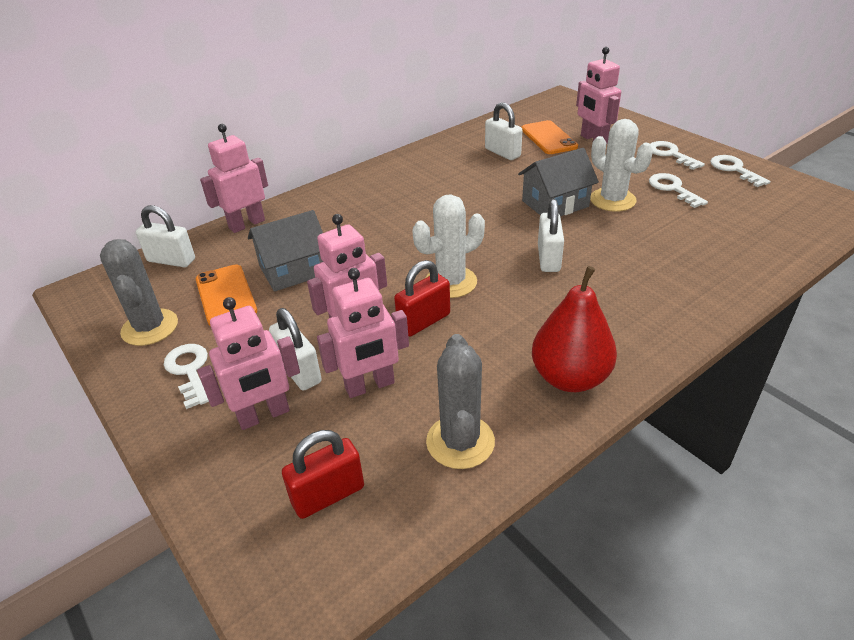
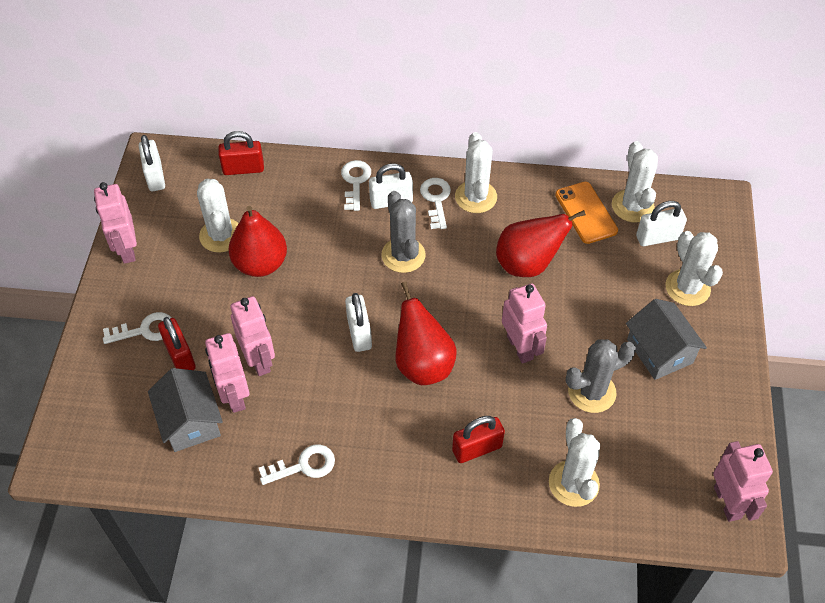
orange phone: 2 -> 1
red padlock: 2 -> 3
red pear: 1 -> 3
white cactus: 2 -> 5

